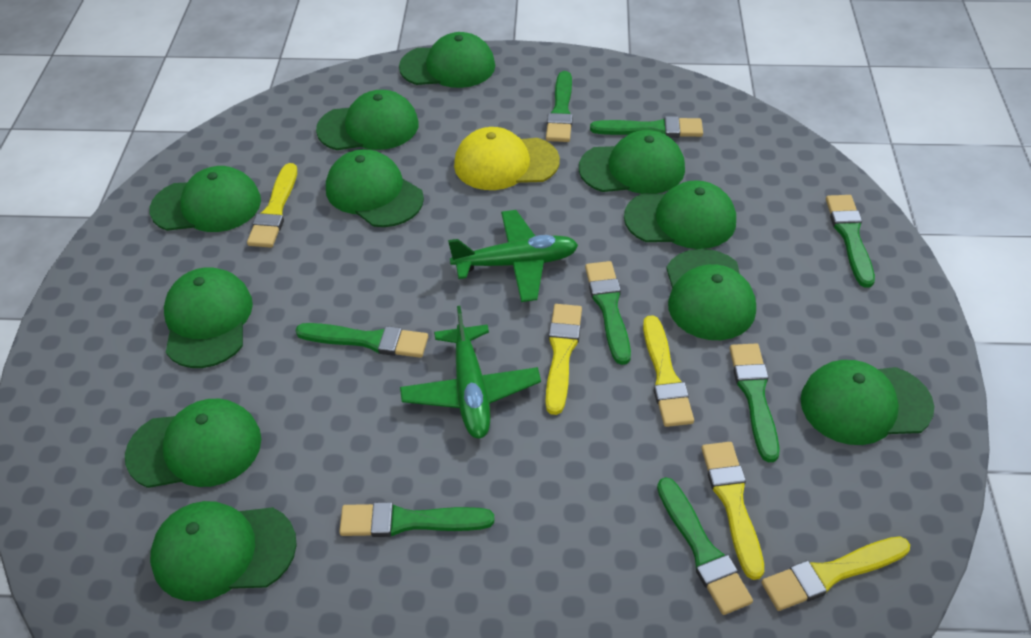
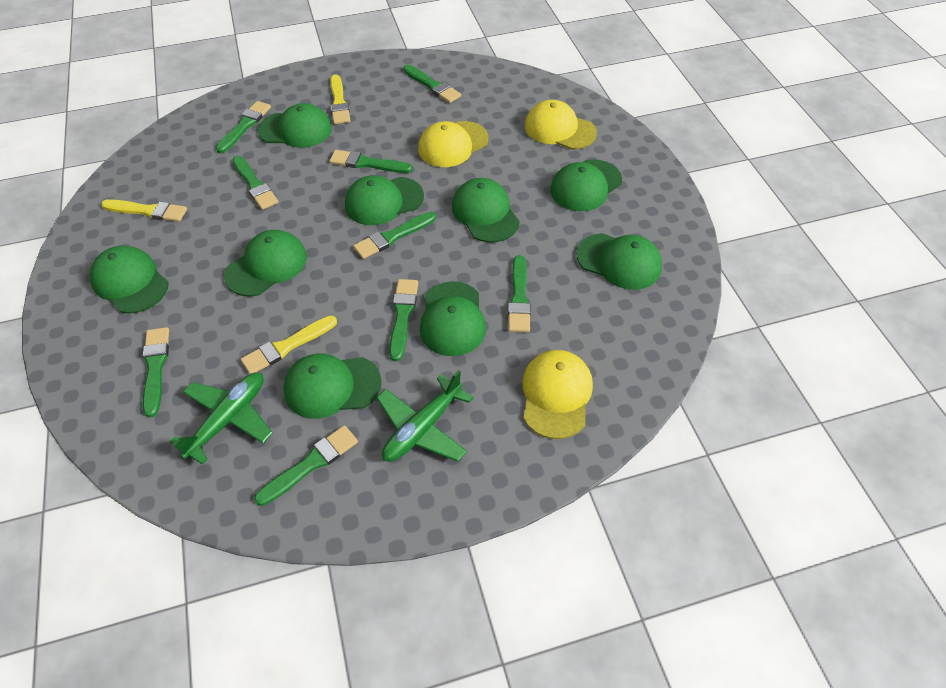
green brush: 8 -> 9
green cap: 11 -> 9
yellow brush: 5 -> 3
yellow cap: 1 -> 3

